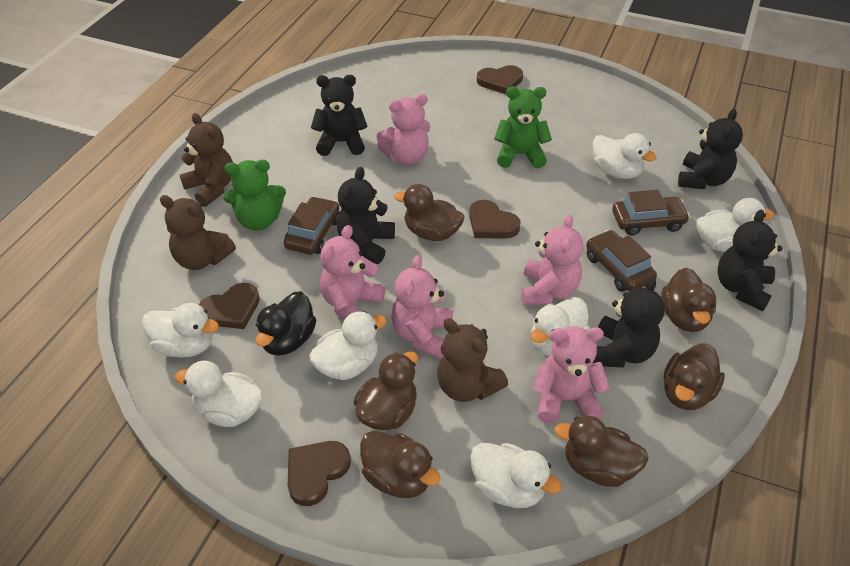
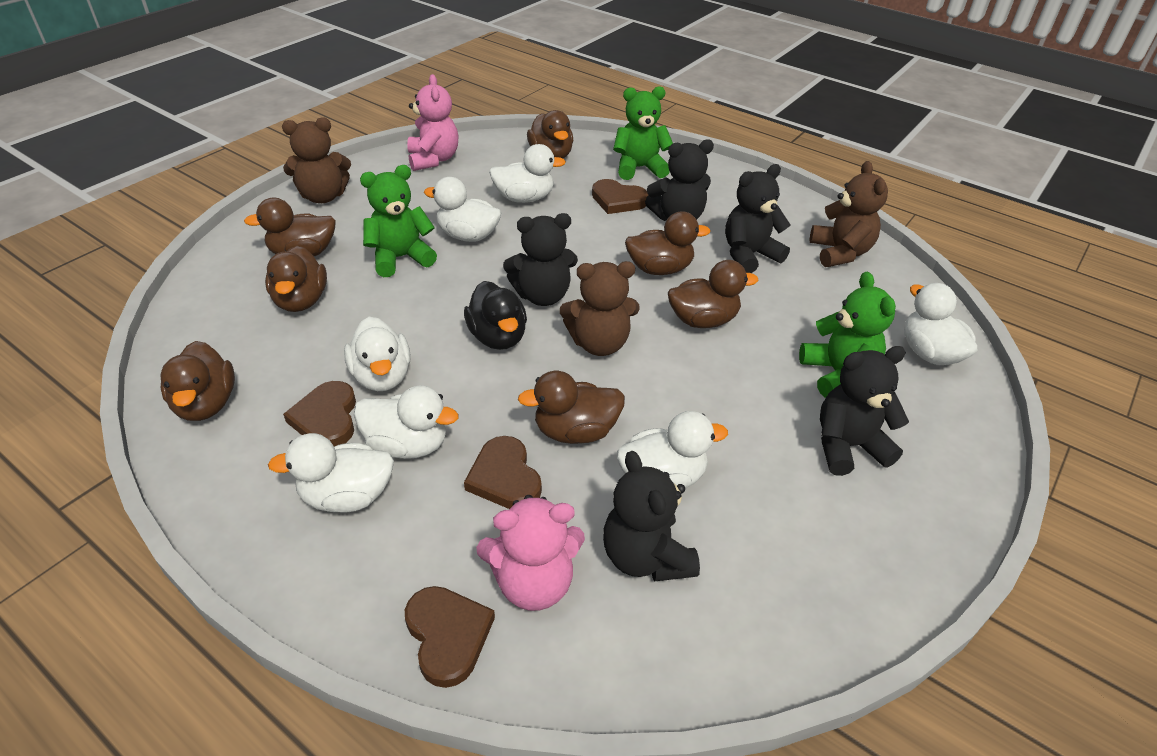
brown car: 3 -> 0
brown duck: 6 -> 7
green teddy bear: 2 -> 3
pink teddy bear: 5 -> 2

